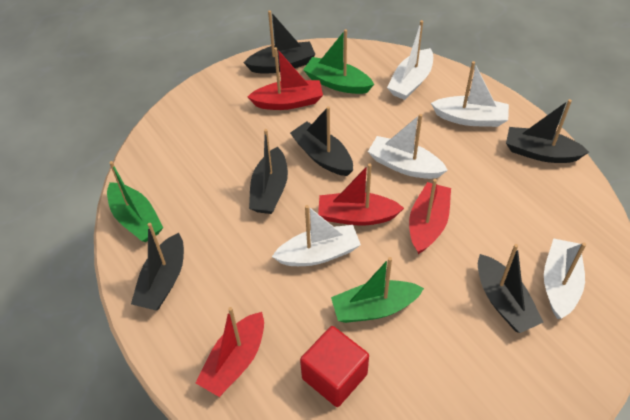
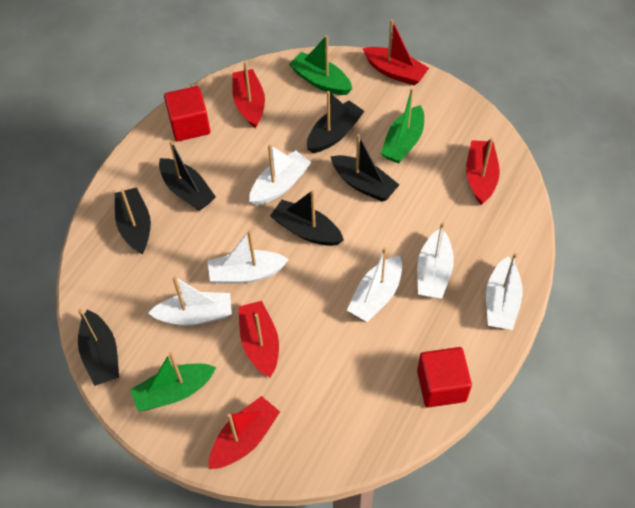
red boat: 4 -> 5
red cube: 1 -> 2
white boat: 5 -> 6

